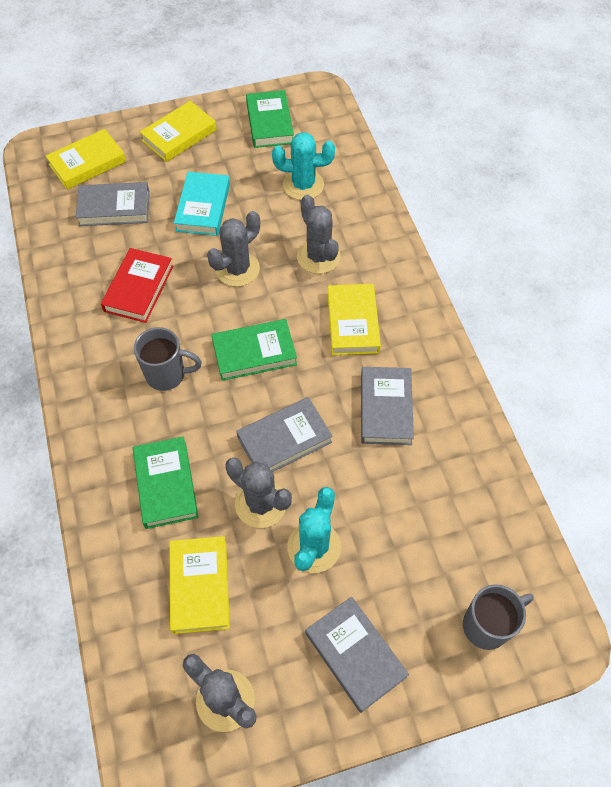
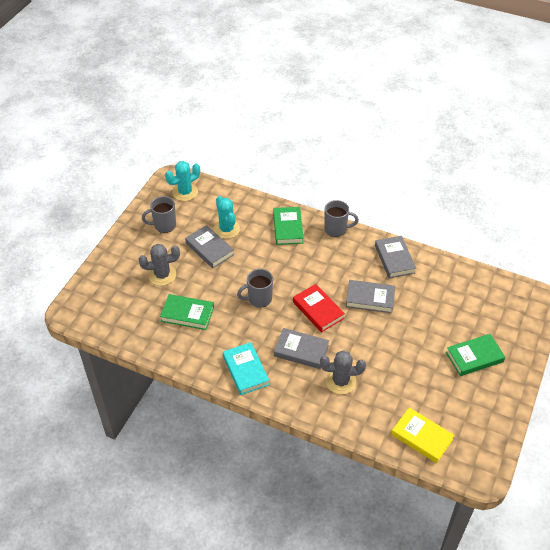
grey cactus: 4 -> 2
grey mug: 2 -> 3
yellow book: 4 -> 1

